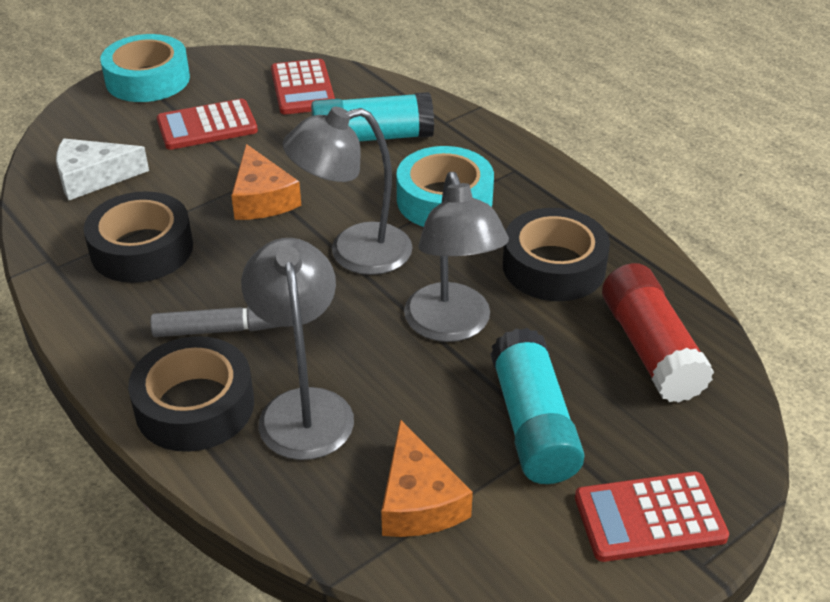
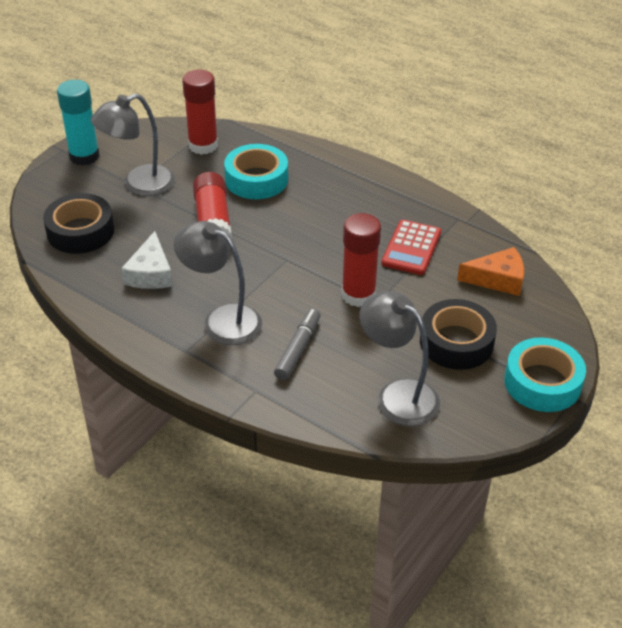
black tape: 3 -> 2
orange cheese: 2 -> 1
red calculator: 3 -> 1
red glue stick: 1 -> 3
turquoise glue stick: 2 -> 1

